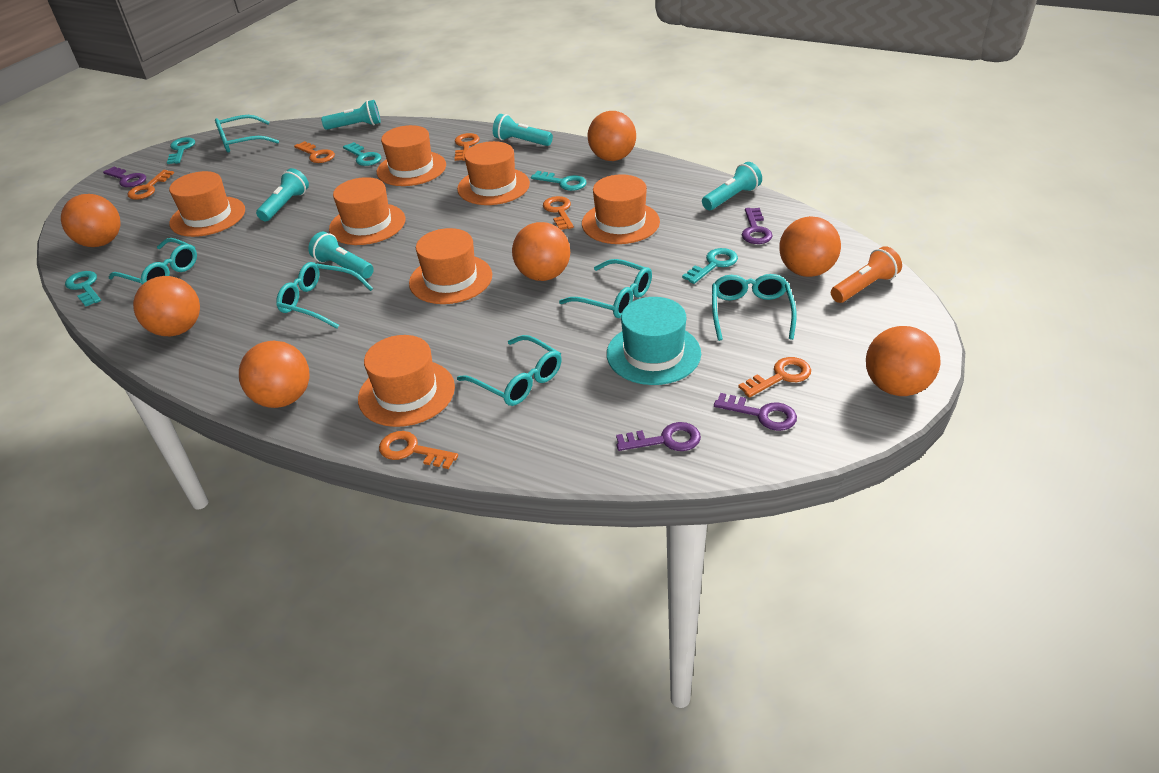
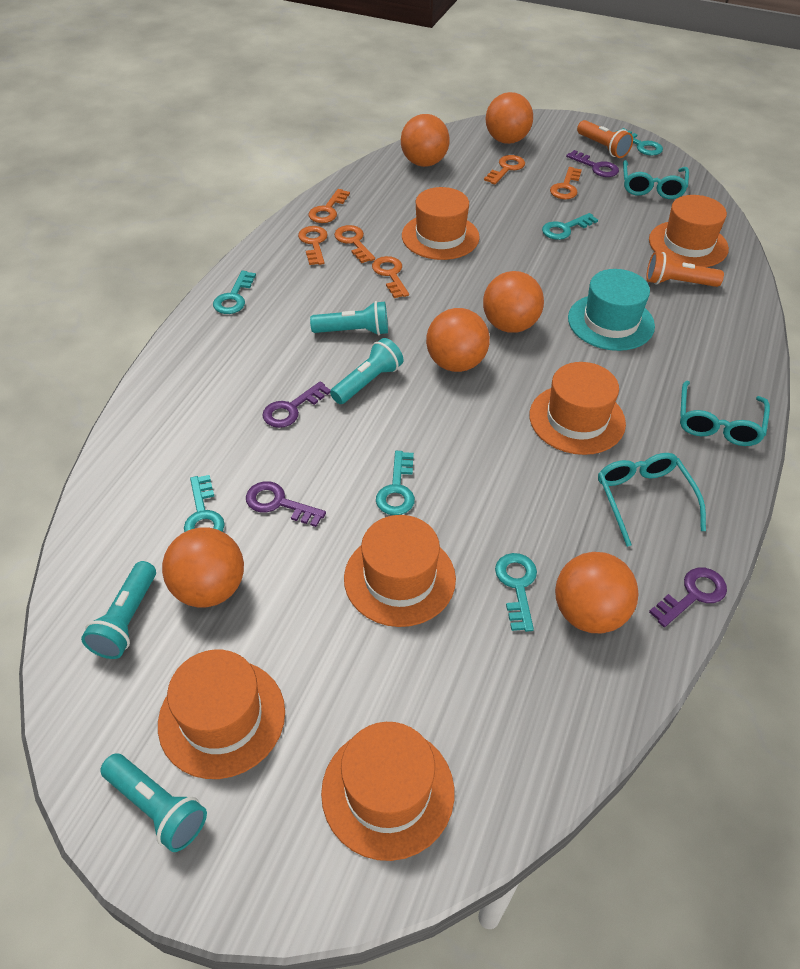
orange ball: 7 -> 6
orange flashlight: 1 -> 2
orange hat: 7 -> 6
turquoise flashlight: 5 -> 4
turquoise glasses: 6 -> 3
turquoise key: 5 -> 6

